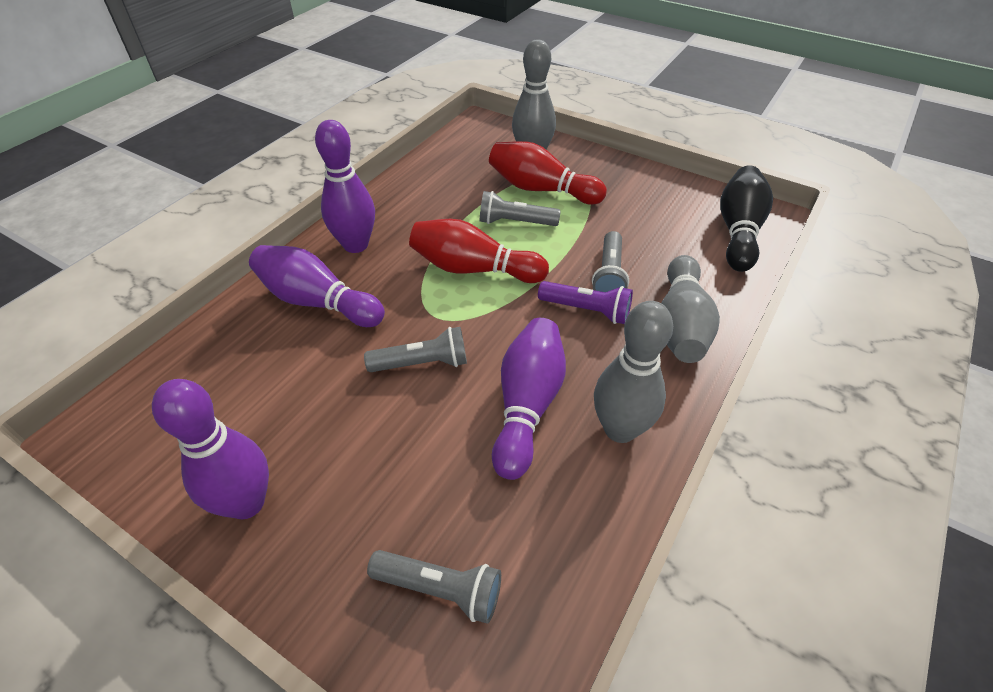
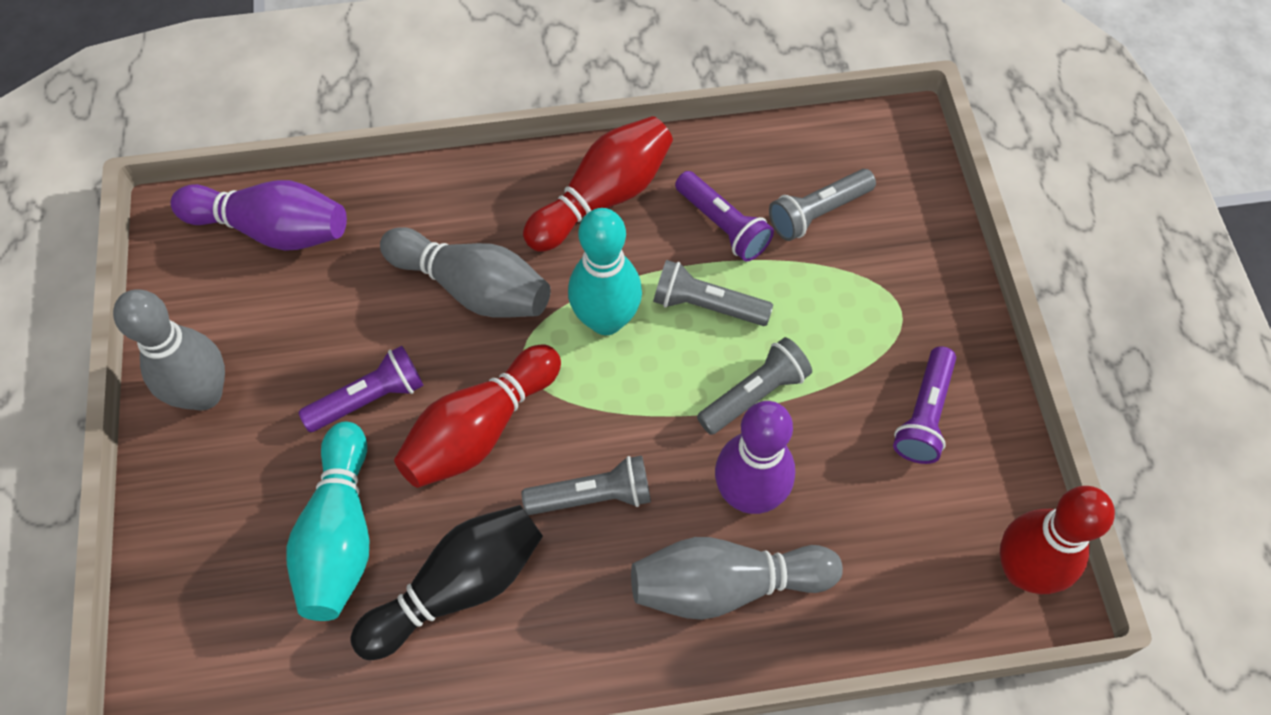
purple bowling pin: 4 -> 2
purple flashlight: 1 -> 3
red bowling pin: 2 -> 3
turquoise bowling pin: 0 -> 2

